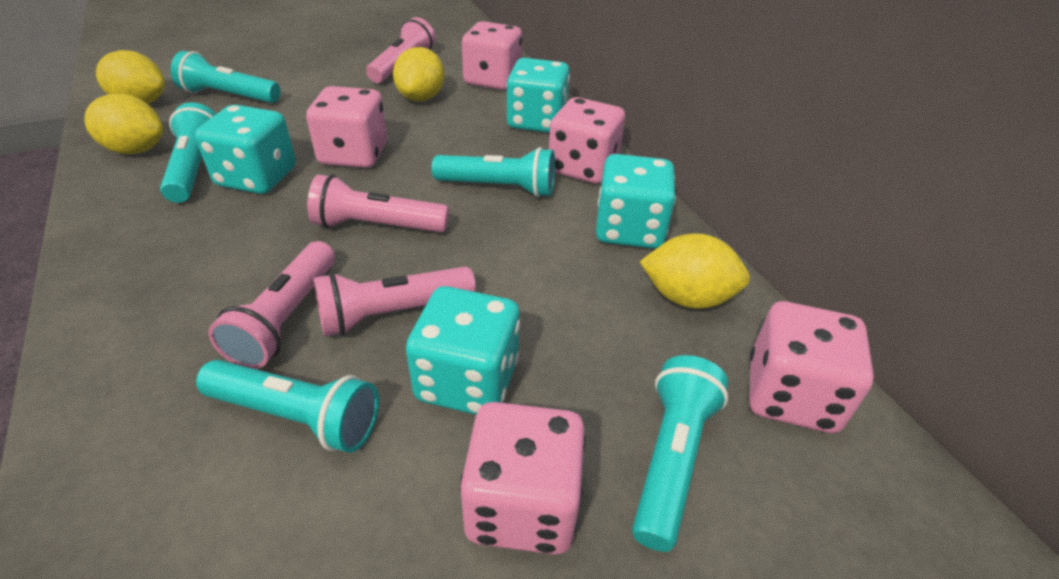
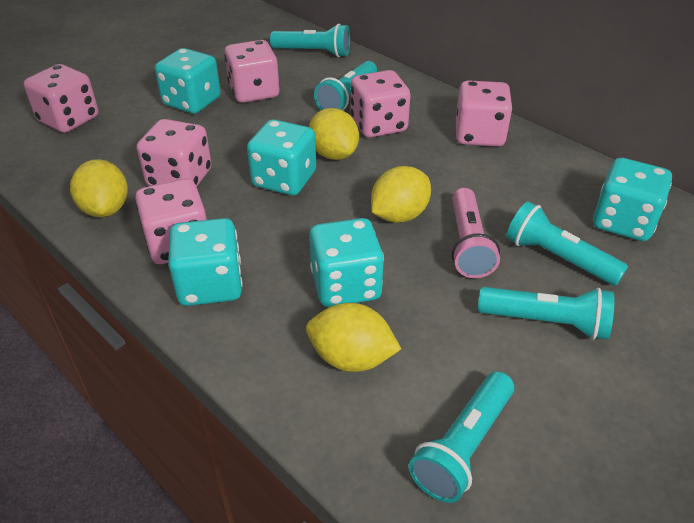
pink dice: 5 -> 6
pink flashlight: 4 -> 1
turquoise dice: 4 -> 5

